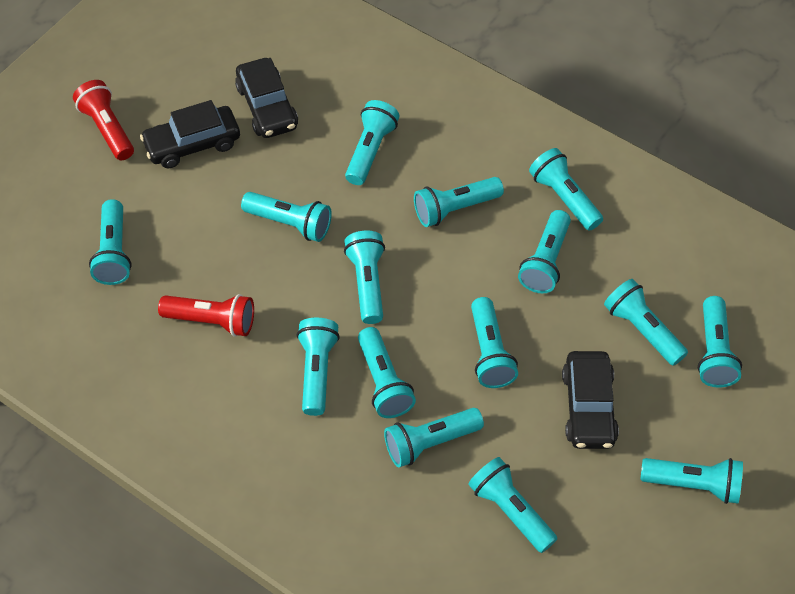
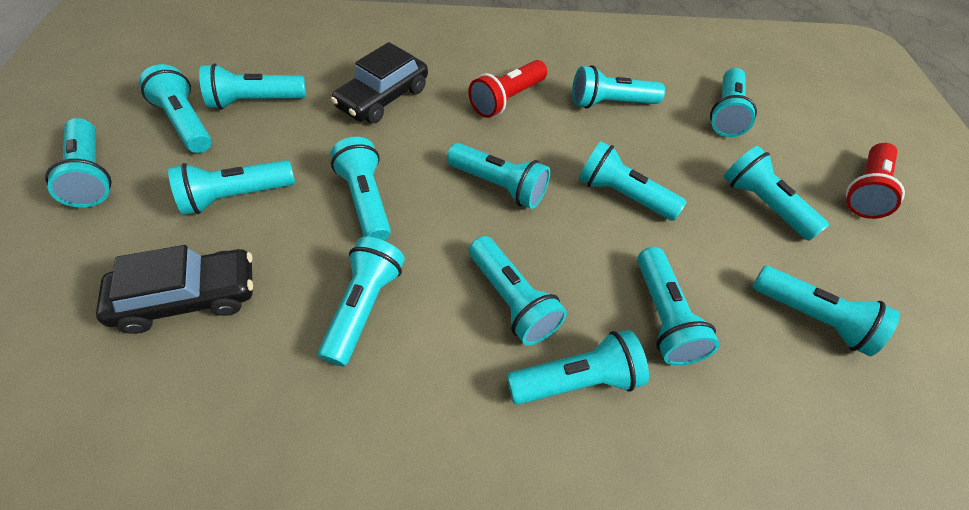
black car: 3 -> 2

